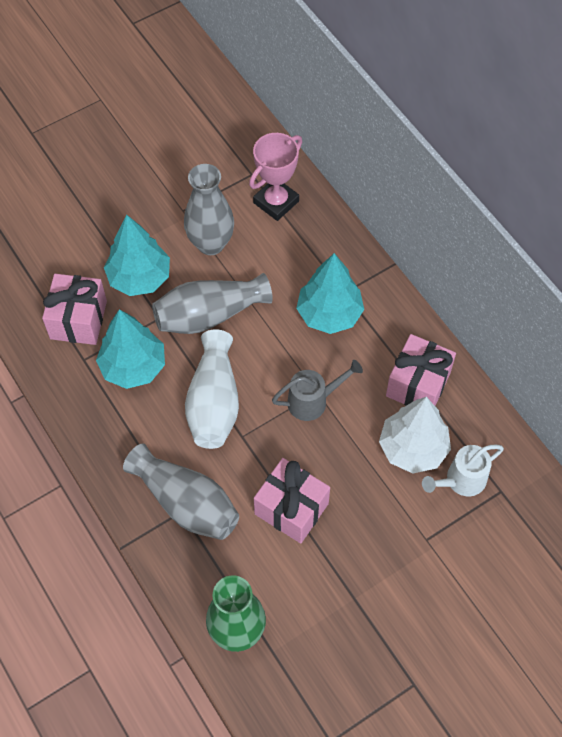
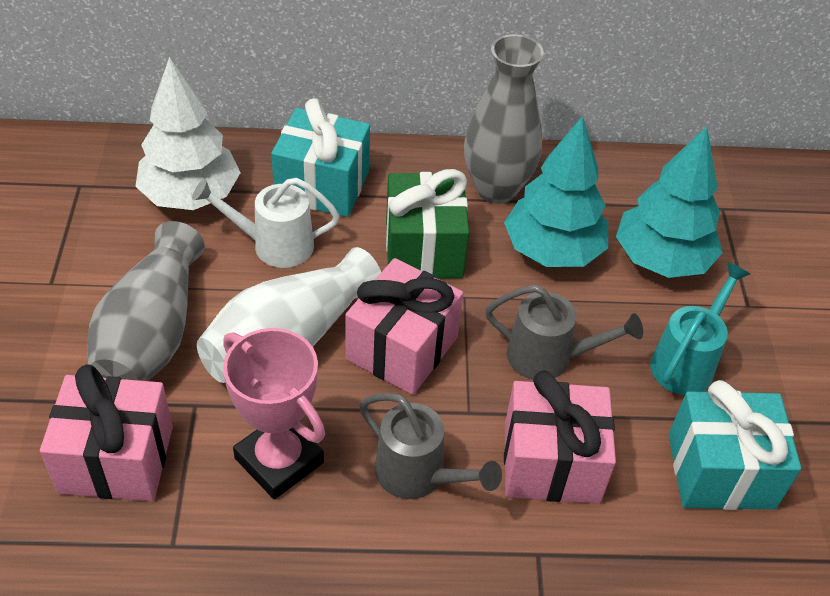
green gift: 0 -> 1
green vase: 1 -> 0
grey vase: 3 -> 2
grey watering can: 1 -> 2
turquoise gift: 0 -> 2
turquoise tree: 3 -> 2
turquoise watering can: 0 -> 1

